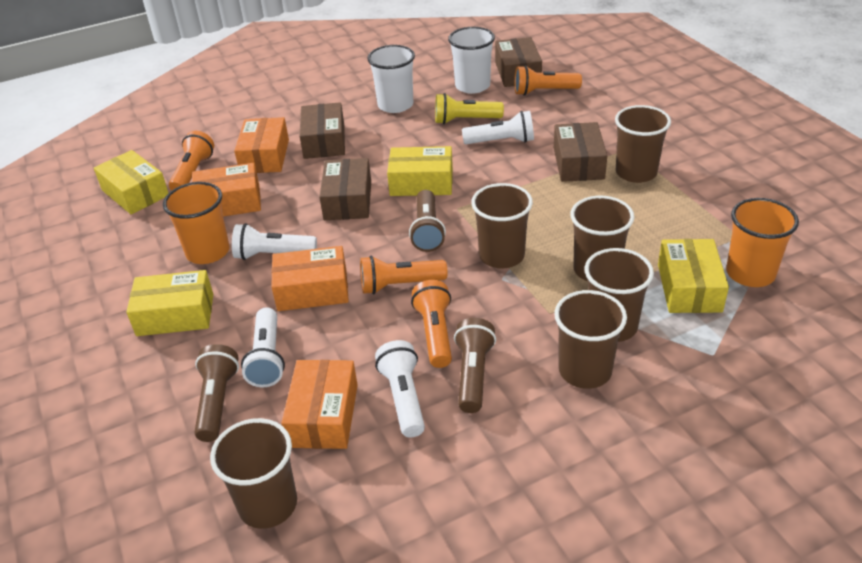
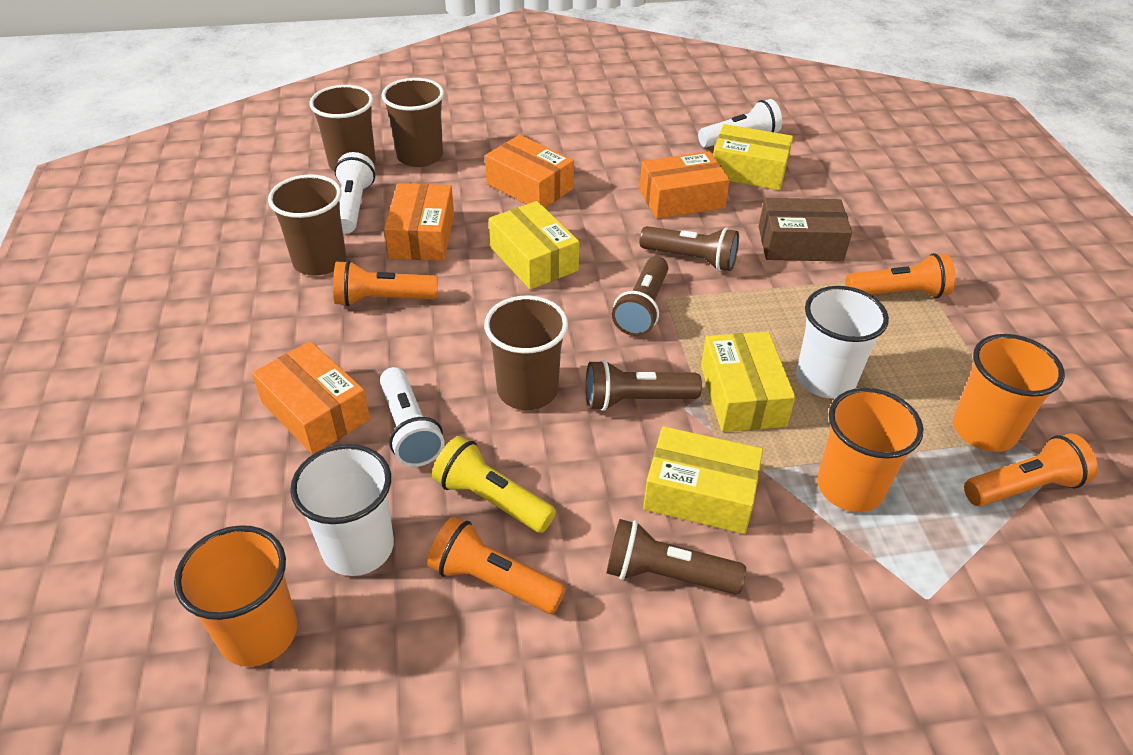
brown box: 4 -> 1
brown cup: 6 -> 4
brown flashlight: 3 -> 4
orange cup: 2 -> 3
white flashlight: 4 -> 3

